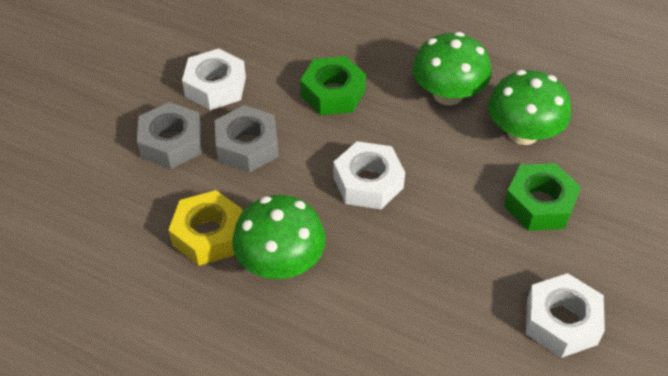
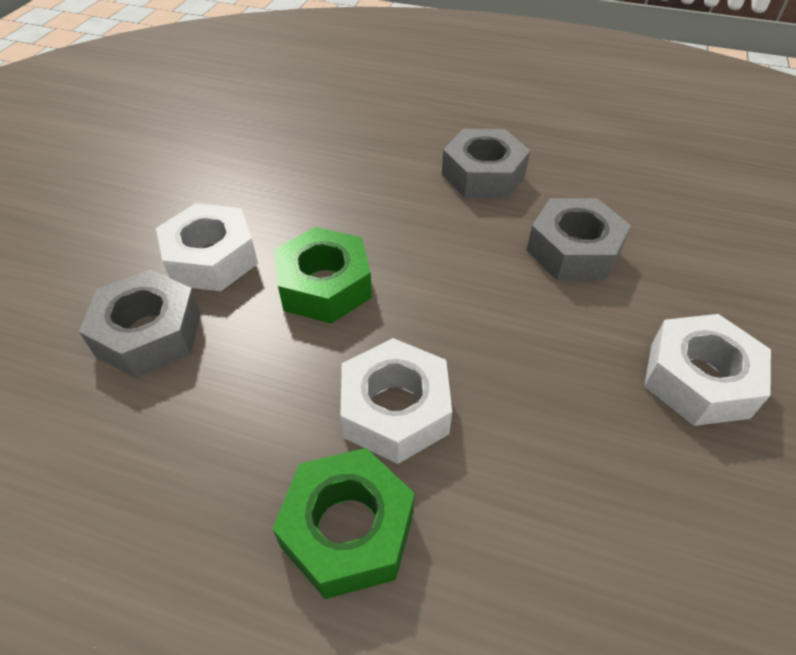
green mushroom: 3 -> 0
grey nut: 2 -> 3
yellow nut: 1 -> 0

